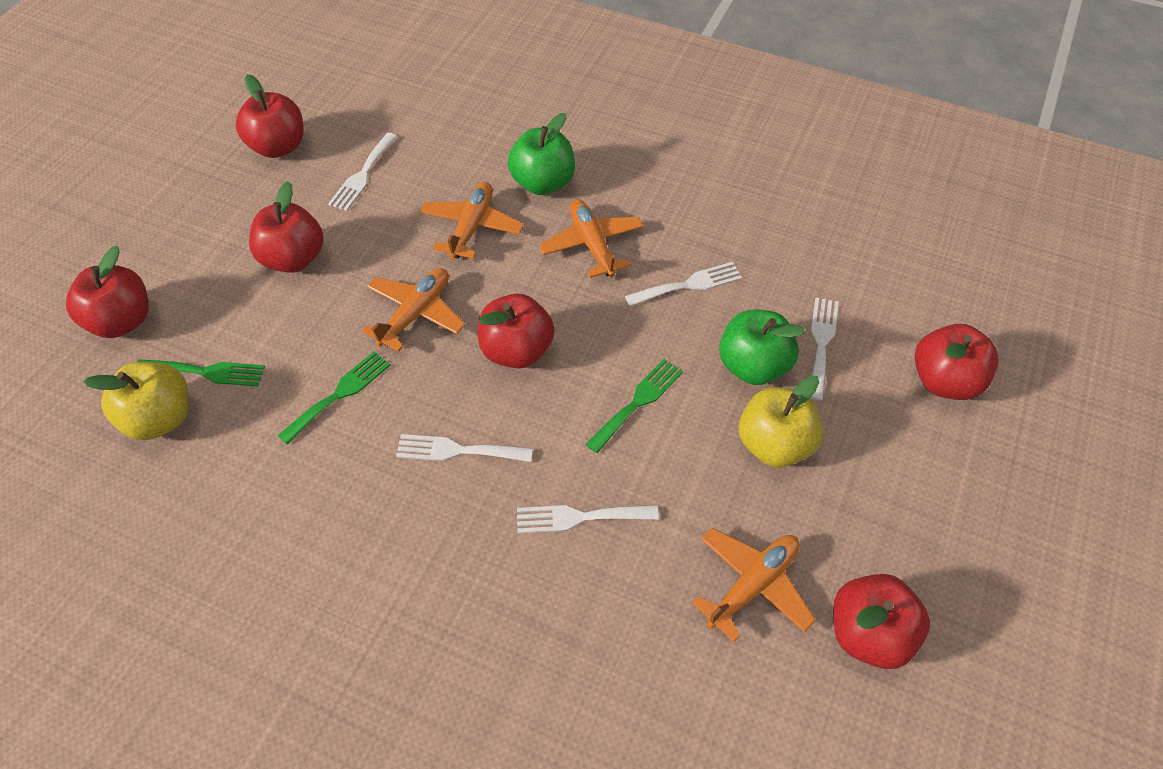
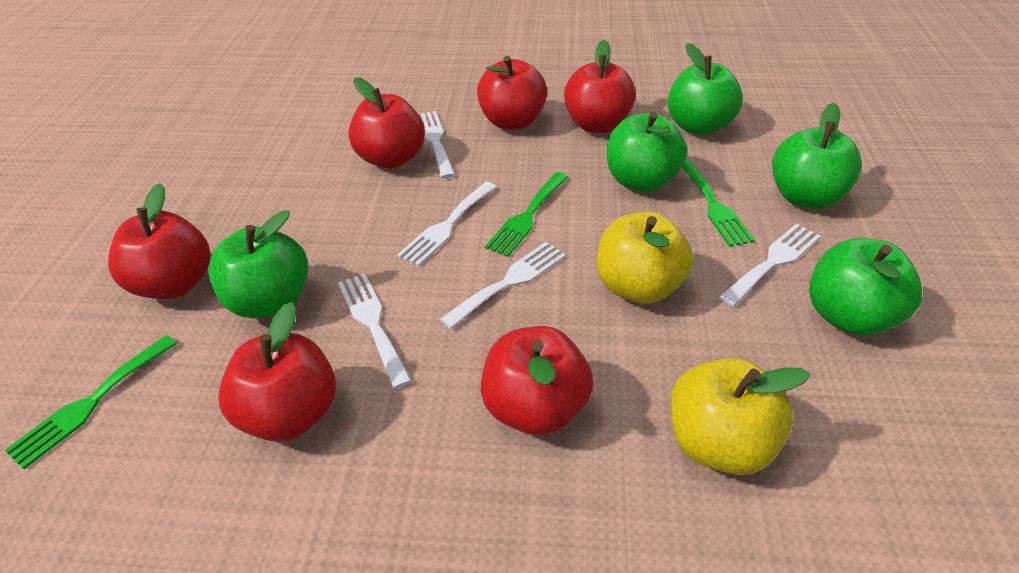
green apple: 2 -> 5
orange plane: 4 -> 0

